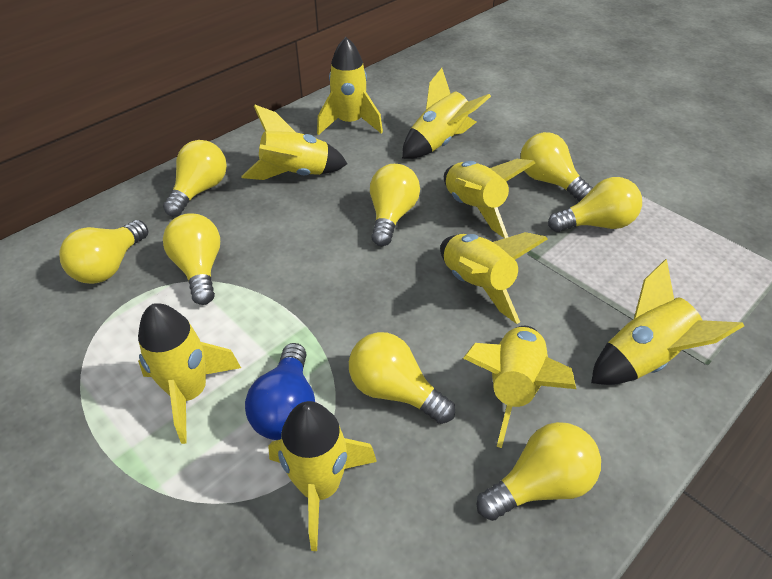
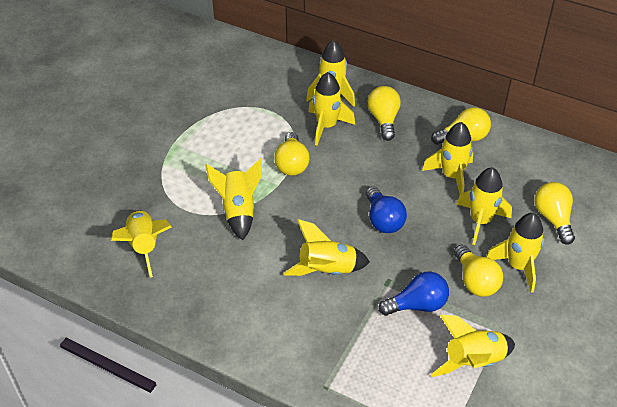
blue light bulb: 1 -> 2
yellow light bulb: 8 -> 5

